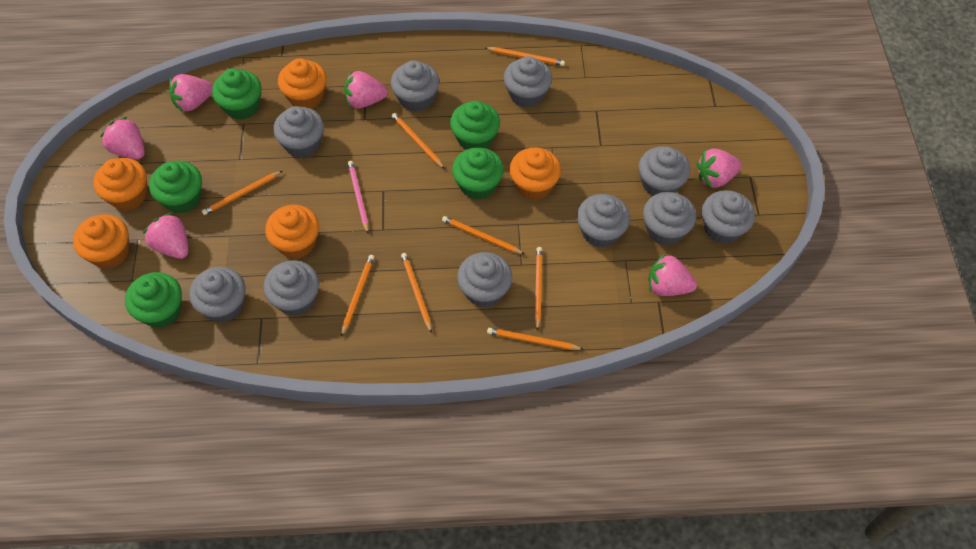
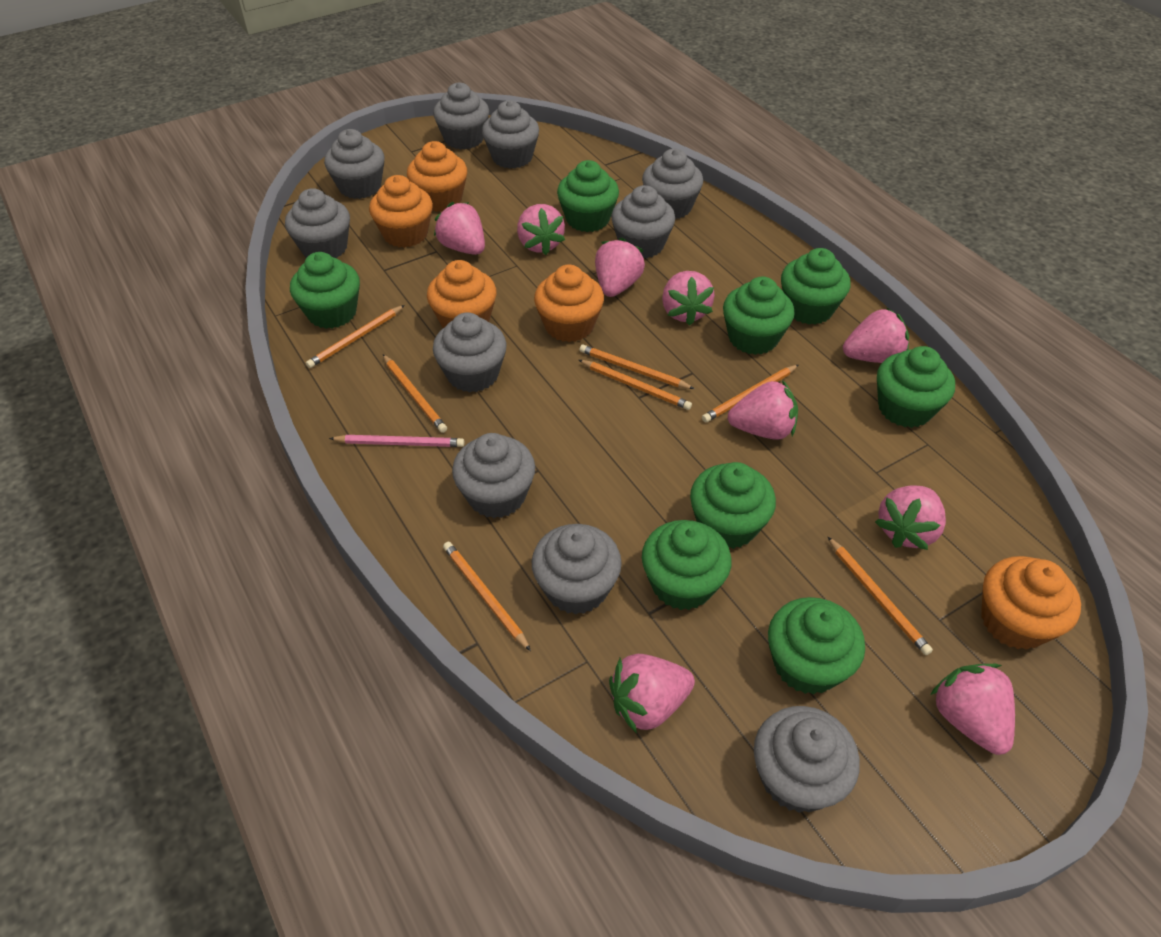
green cupcake: 5 -> 8
orange pencil: 8 -> 7
pink strawberry: 6 -> 9

